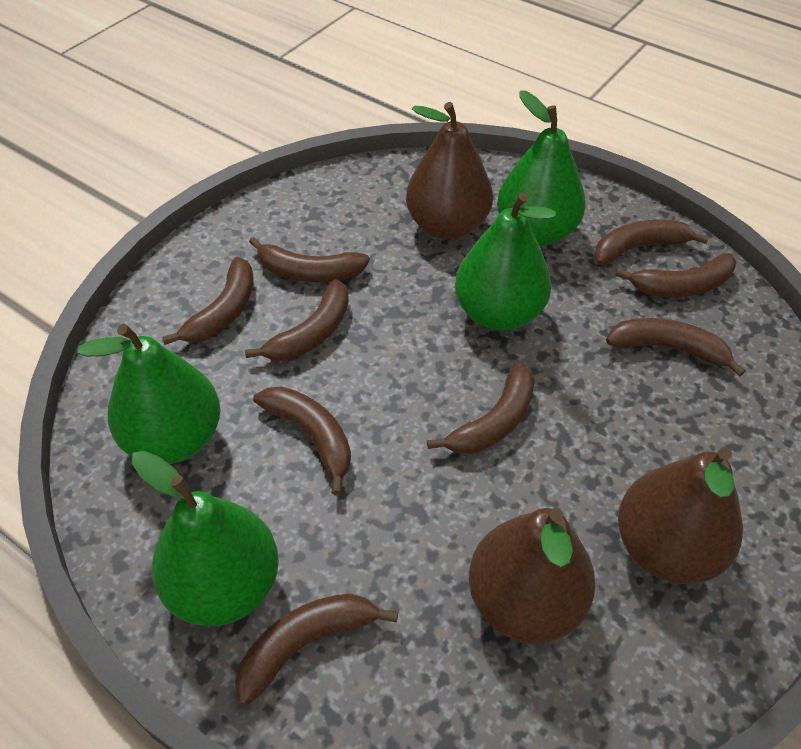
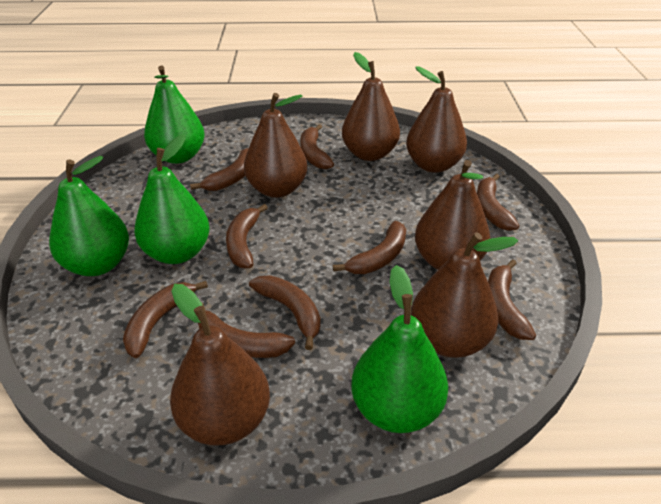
brown pear: 3 -> 6

